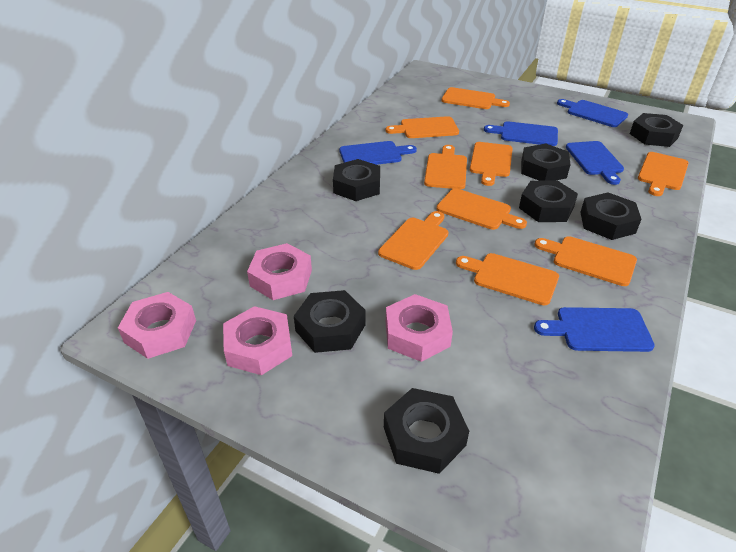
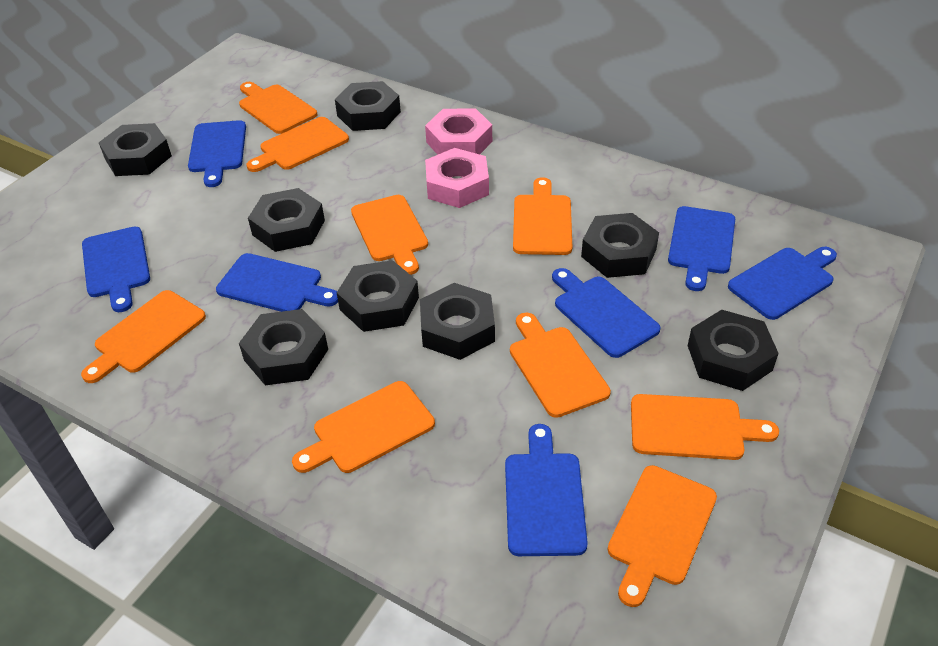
black nut: 7 -> 8
blue cutting board: 5 -> 7
pink nut: 4 -> 2

